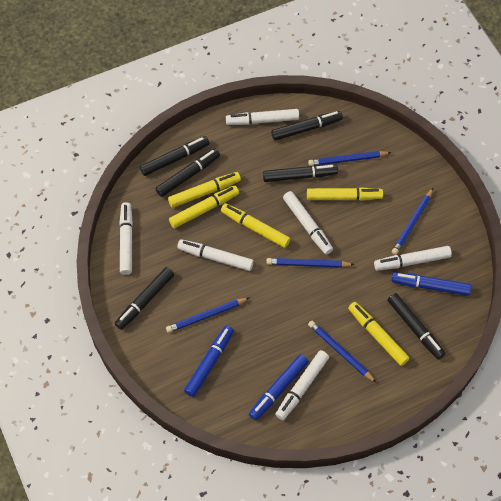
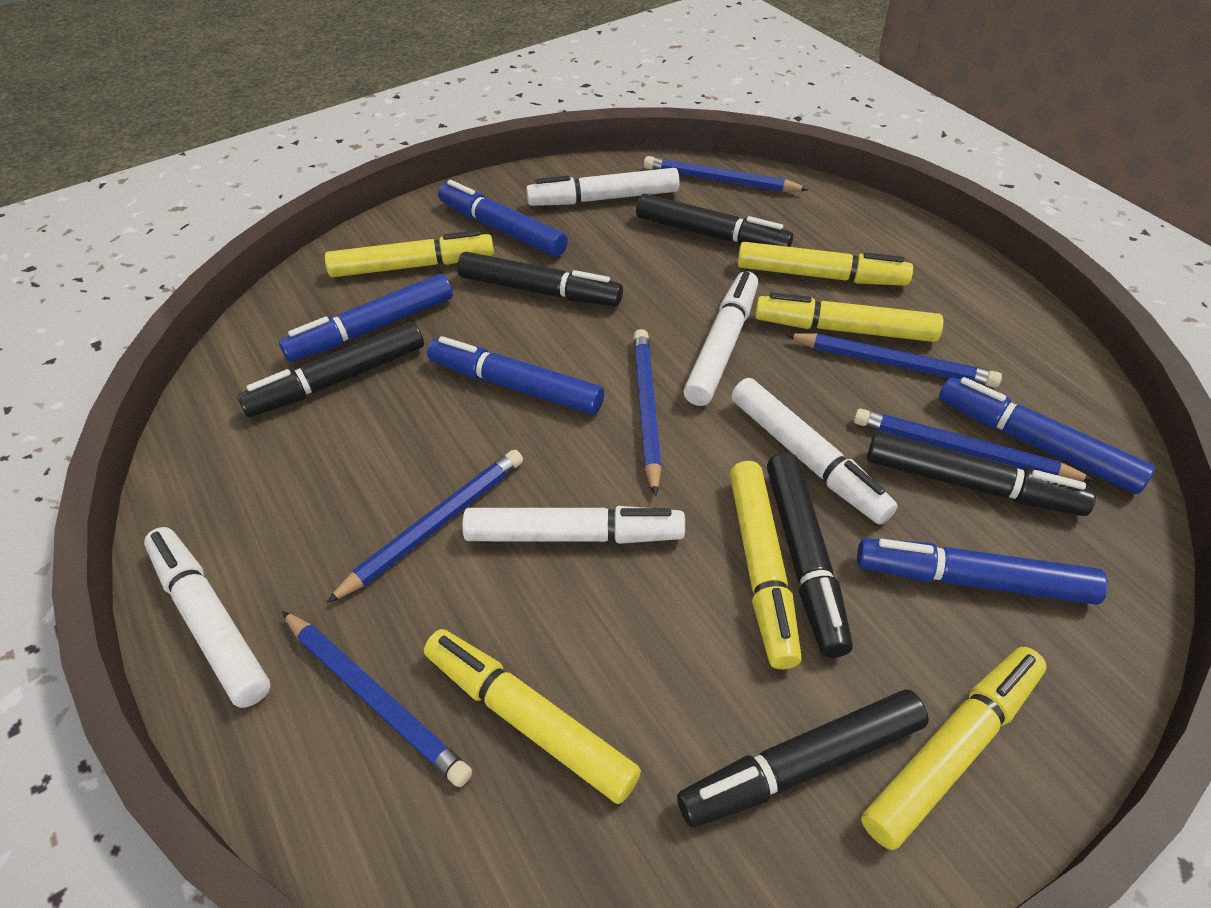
blue marker: 3 -> 5
blue pencil: 5 -> 6
white marker: 6 -> 5
yellow marker: 5 -> 6

